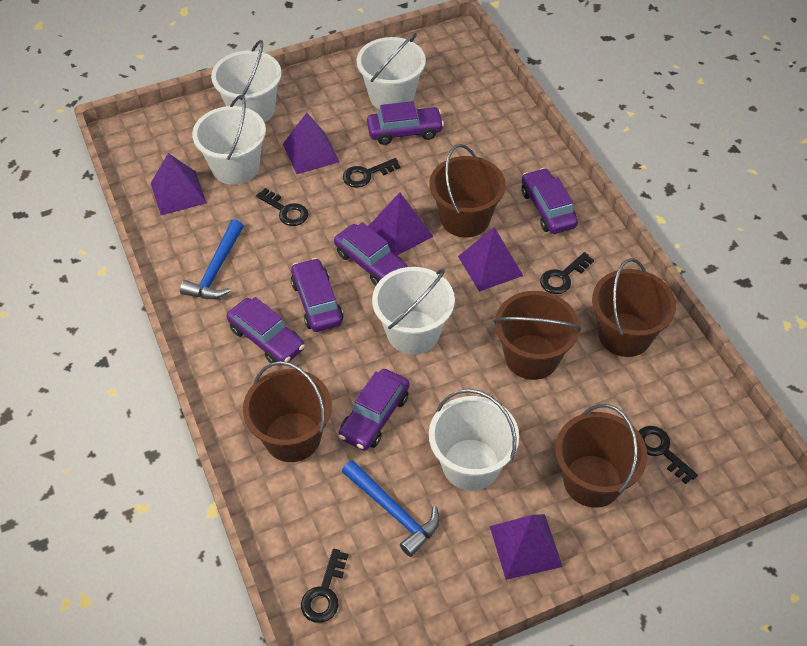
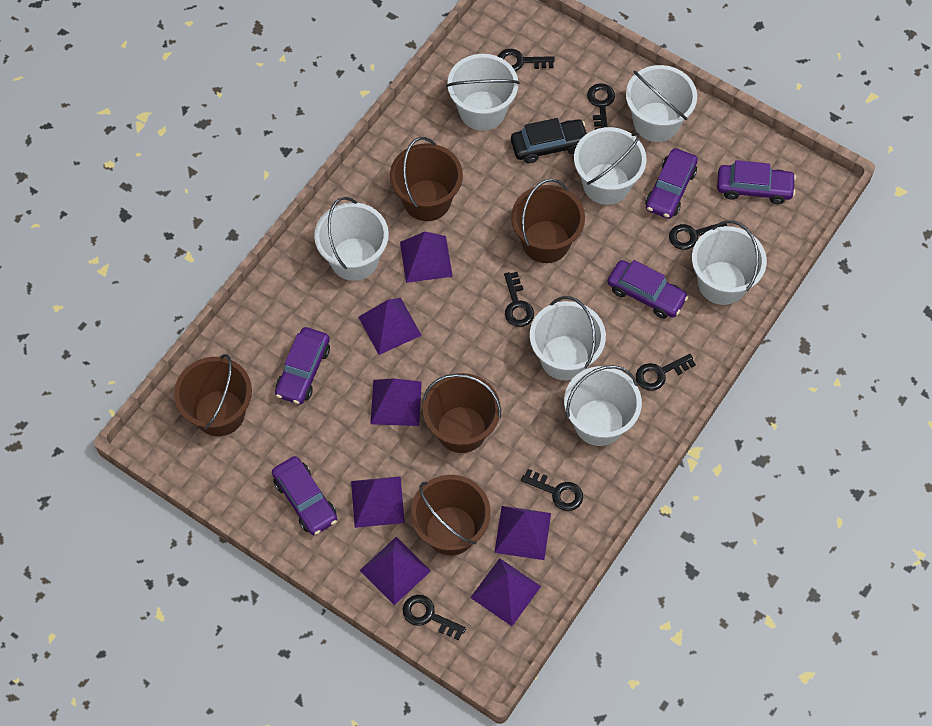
black car: 0 -> 1
black key: 5 -> 7
blue hammer: 2 -> 0
purple car: 6 -> 5
purple pyramid: 5 -> 7
white bucket: 5 -> 7

